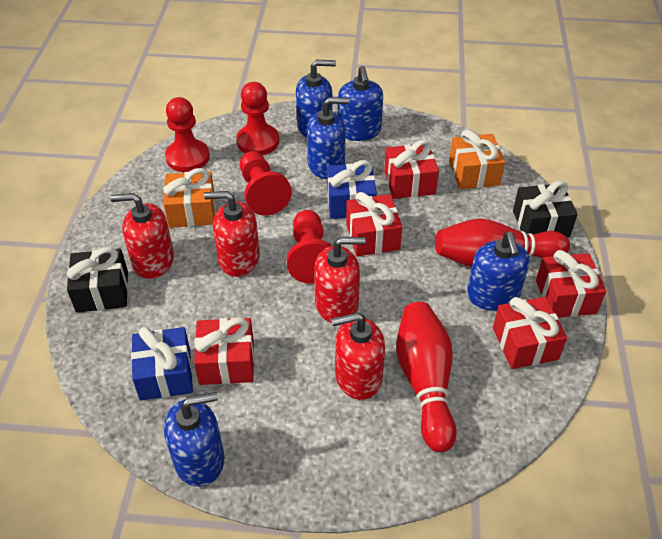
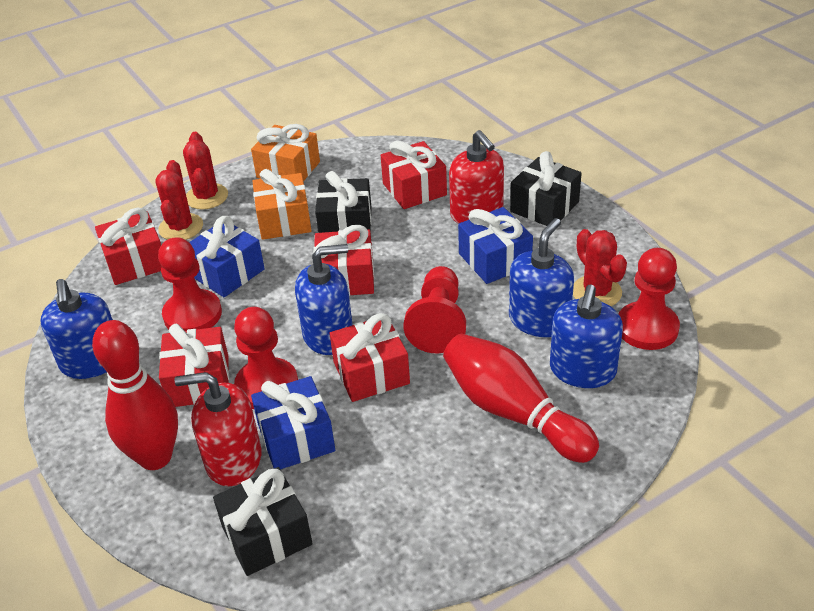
black gift: 2 -> 3
blue gift: 2 -> 3
blue soap dispenser: 5 -> 4
red cactus: 0 -> 3
red soap dispenser: 4 -> 2

